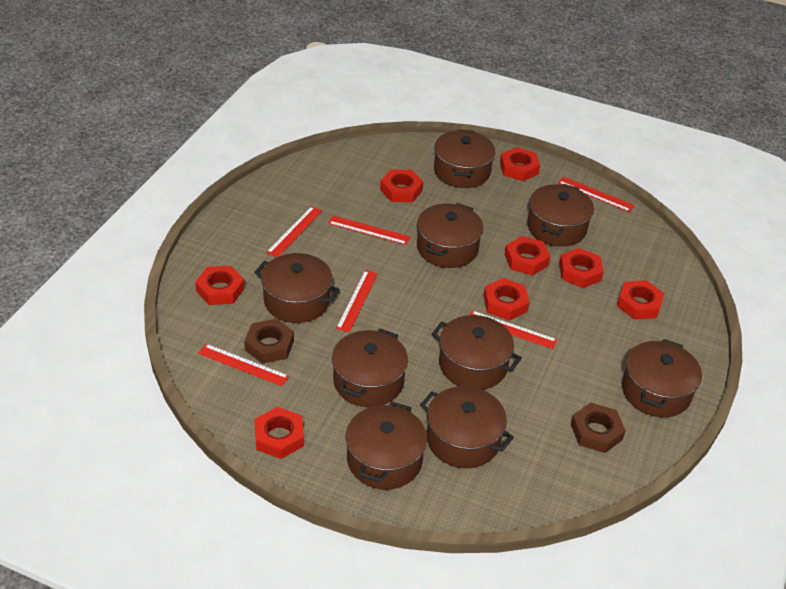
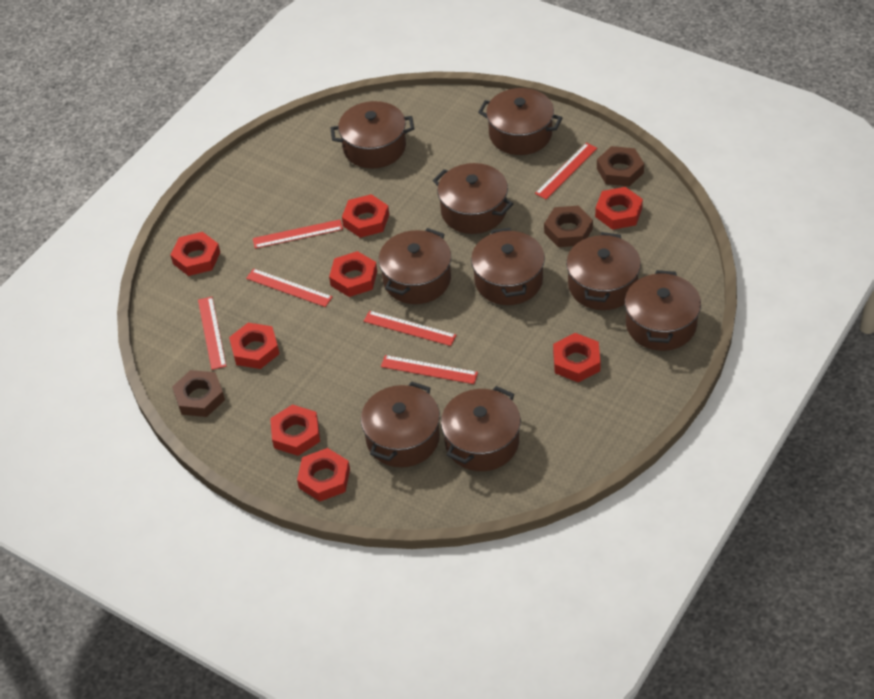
brown nut: 2 -> 3

